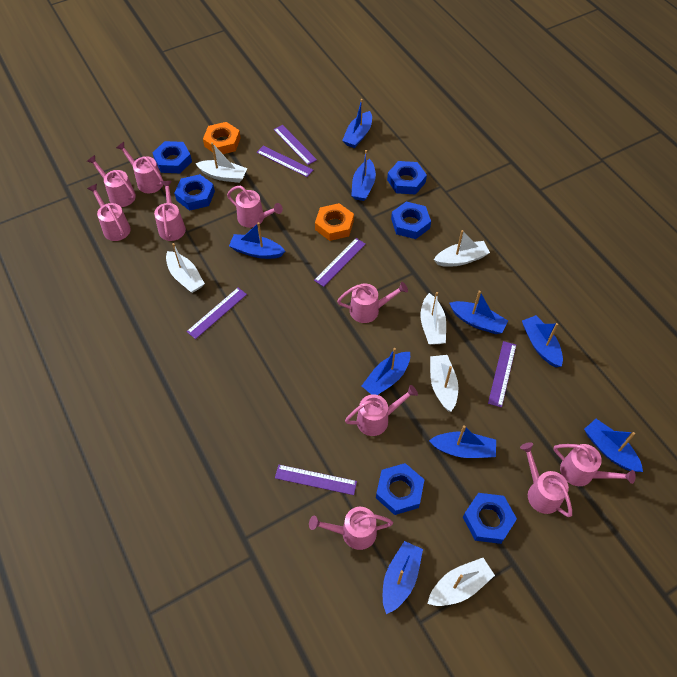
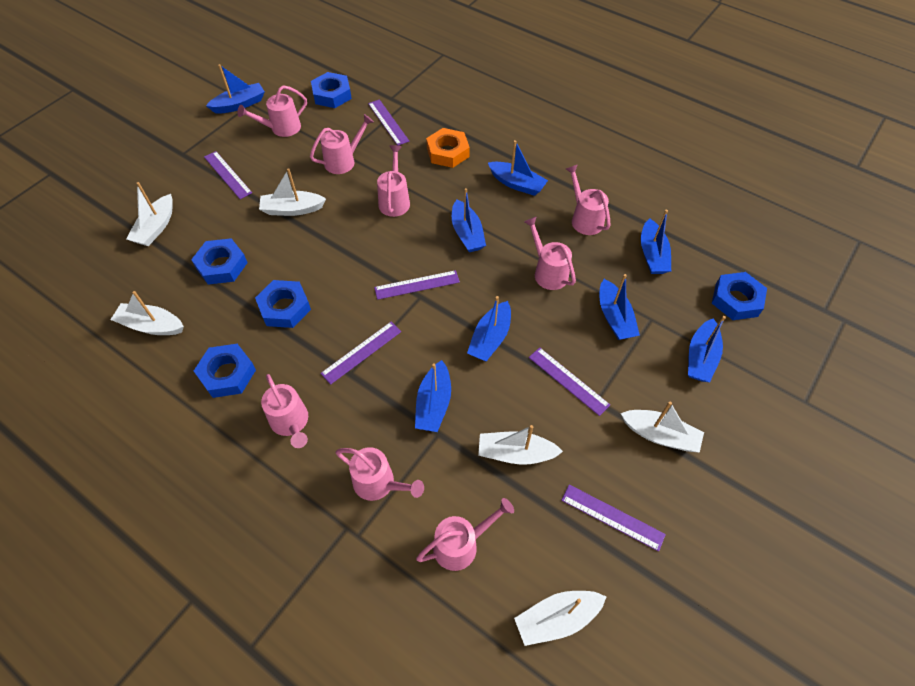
blue boat: 9 -> 8
blue nut: 6 -> 5
orange nut: 2 -> 1
pink watering can: 10 -> 8

